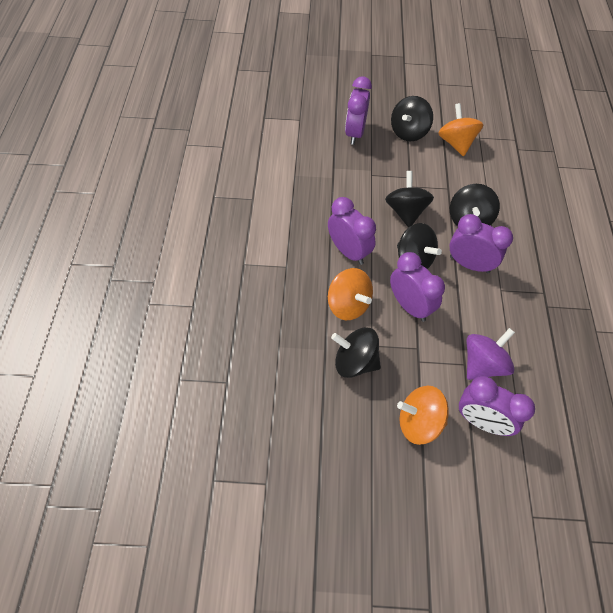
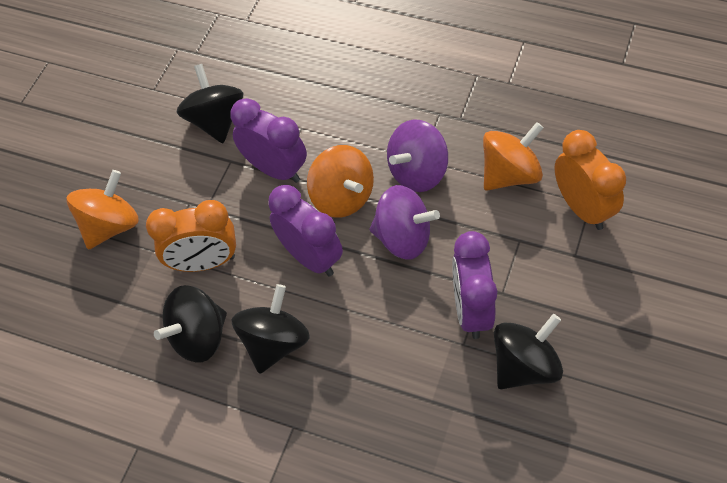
black spinning top: 5 -> 4
orange clock: 0 -> 2
purple clock: 5 -> 3
purple spinning top: 1 -> 2

